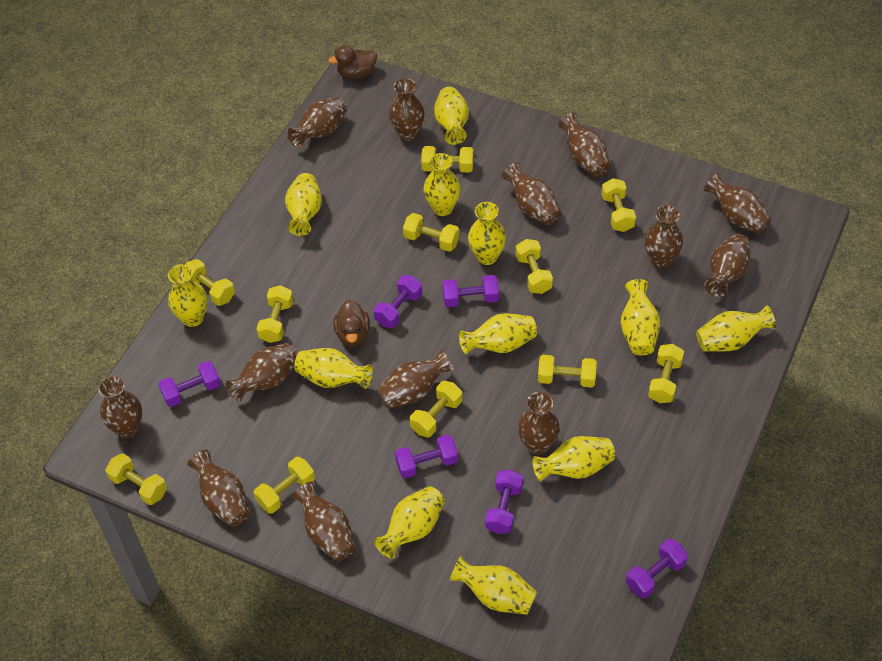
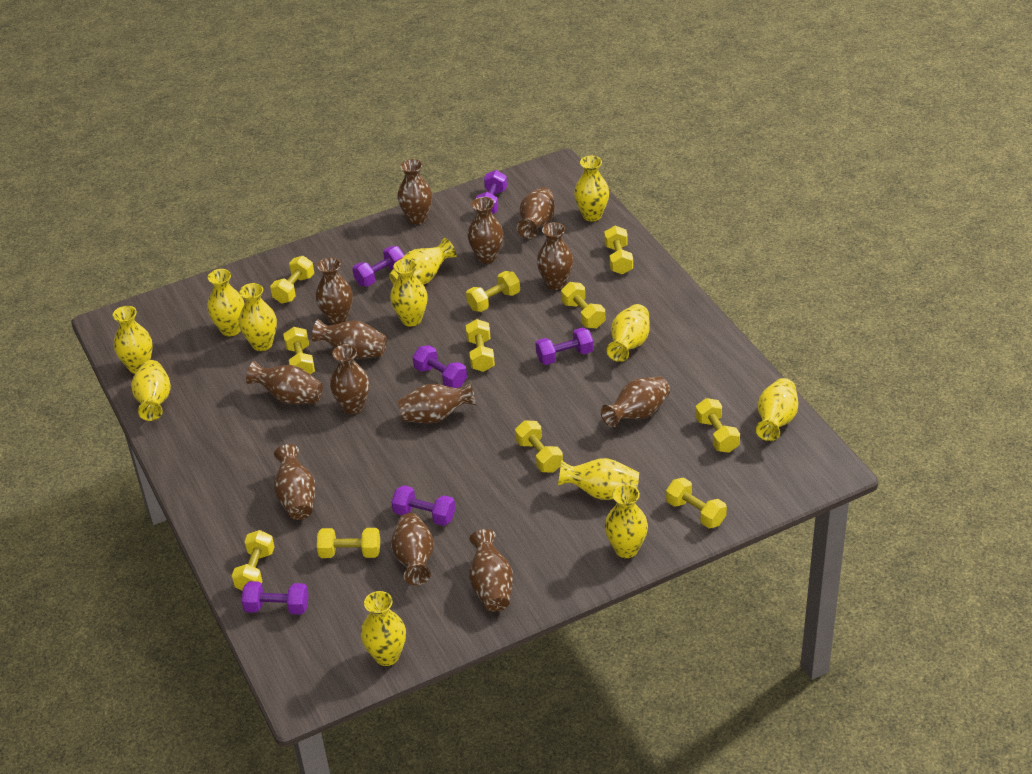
brown duck: 2 -> 0

